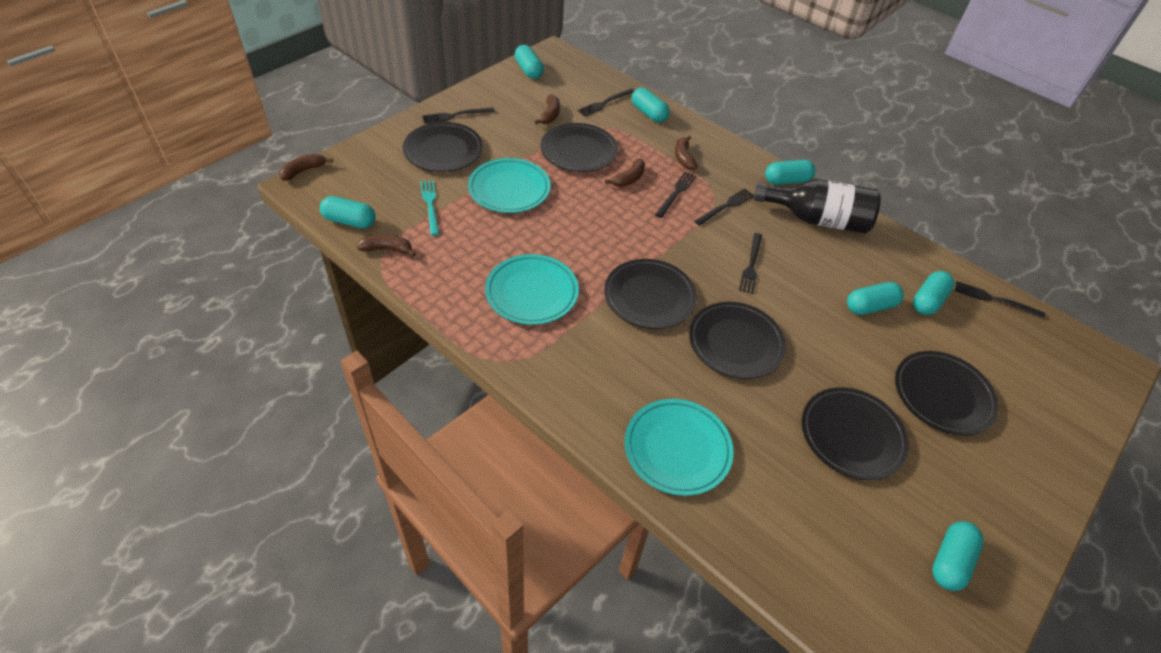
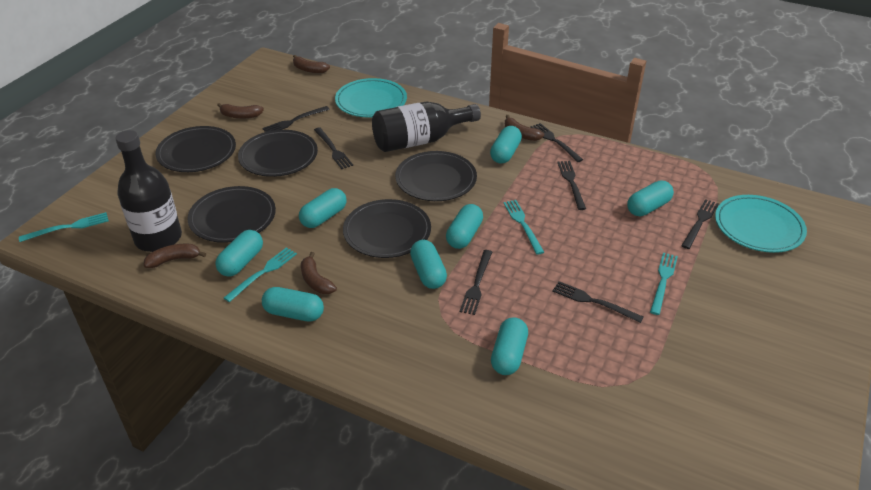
black bottle: 1 -> 2
black fork: 6 -> 7
black plate: 6 -> 5
turquoise capsule: 7 -> 8
turquoise fork: 1 -> 4
turquoise plate: 3 -> 2

